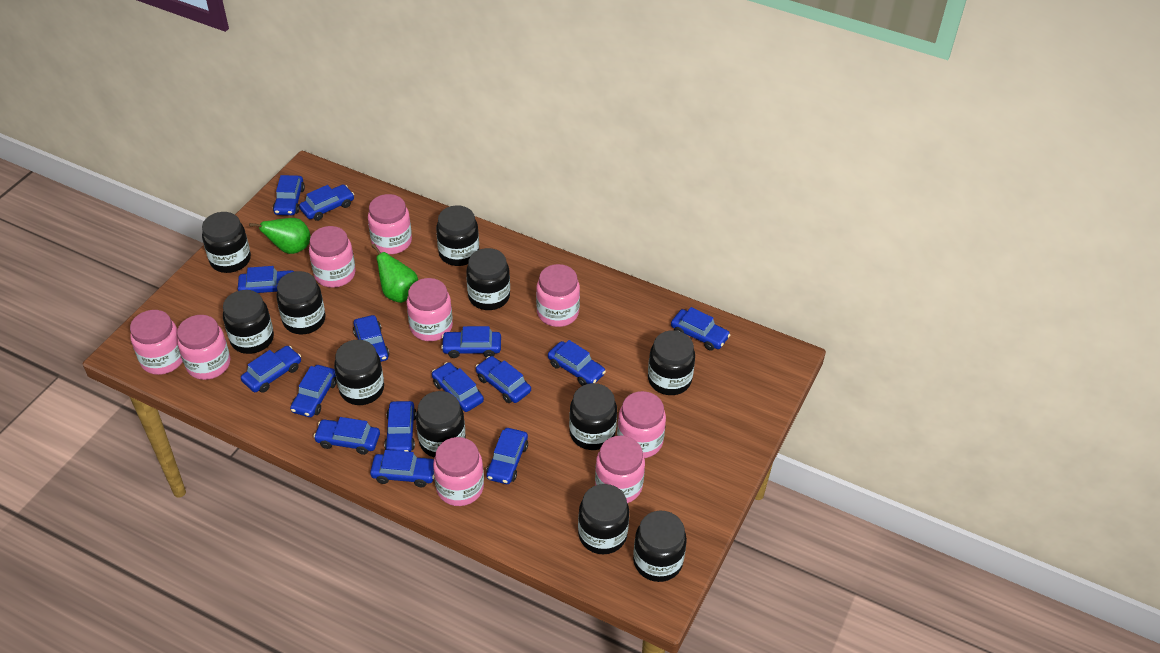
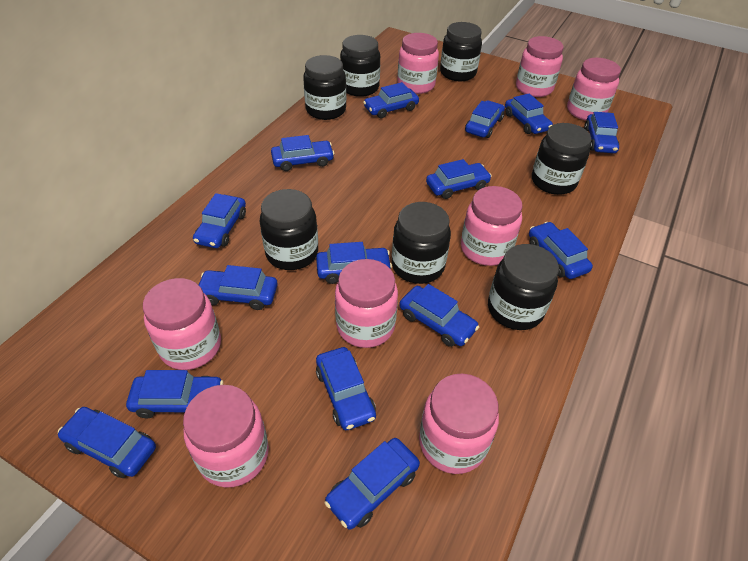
black jar: 11 -> 7
green pear: 2 -> 0
pink jar: 9 -> 8

